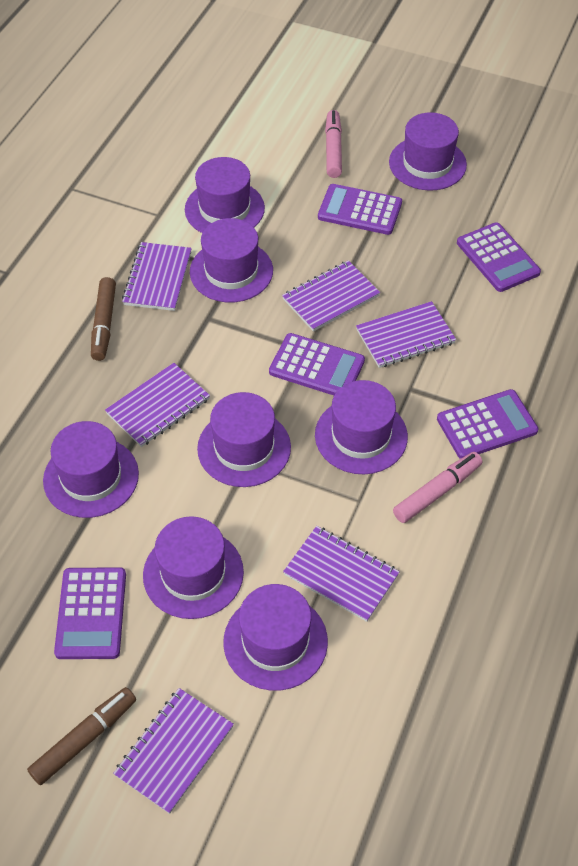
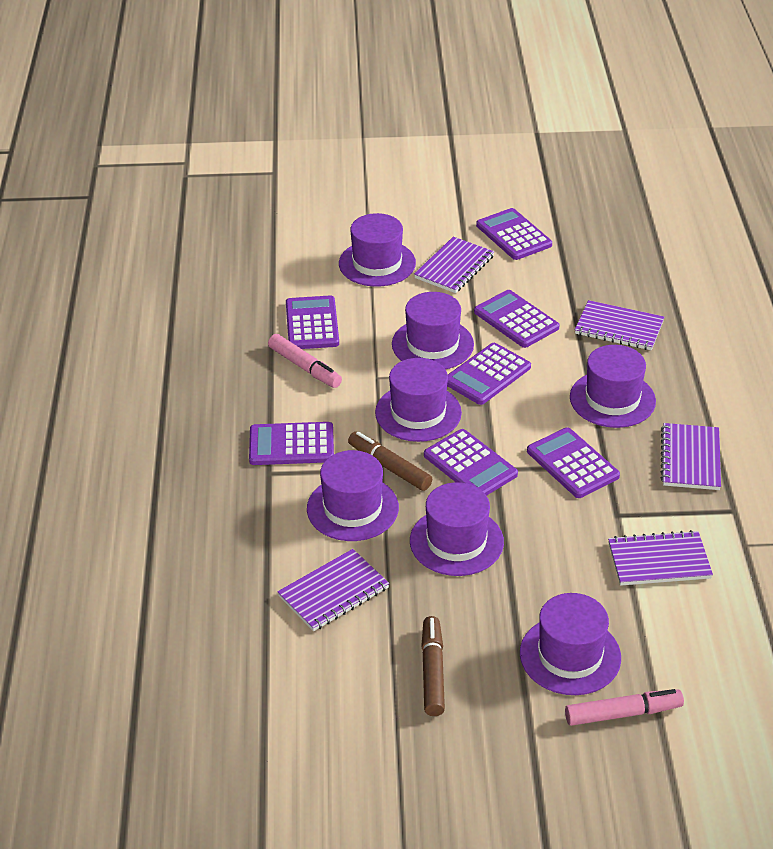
purple calculator: 5 -> 7
purple hat: 8 -> 7
purple notebook: 6 -> 5

